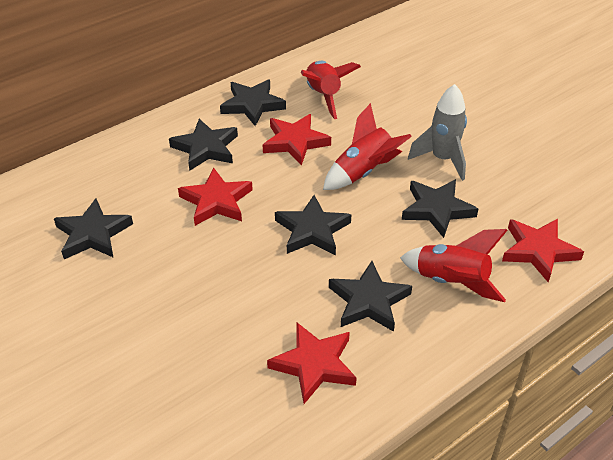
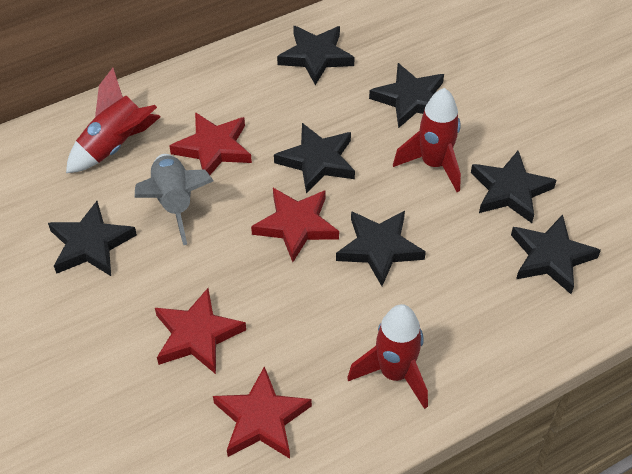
black star: 6 -> 7

